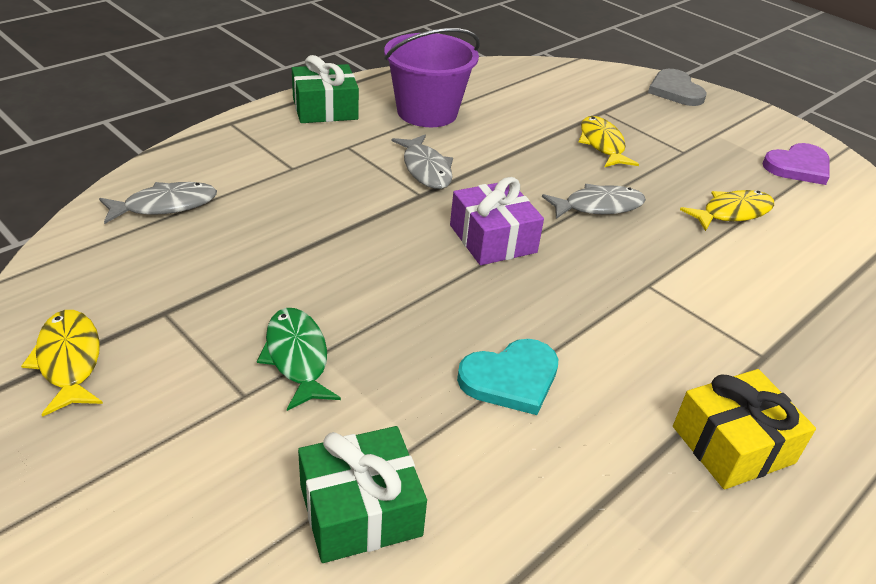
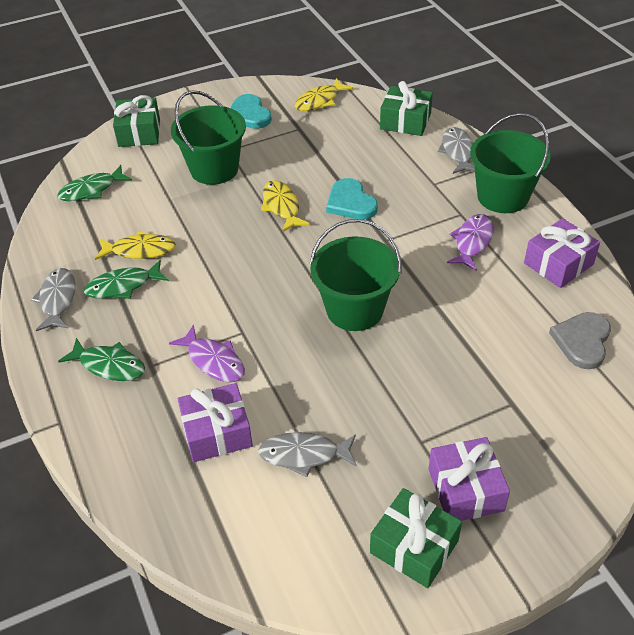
green bucket: 0 -> 3
green fish: 1 -> 3
green gift: 2 -> 3
purple bucket: 1 -> 0
purple fish: 0 -> 2
purple gift: 1 -> 3
purple heart: 1 -> 0
turquoise heart: 1 -> 2
yellow gift: 1 -> 0

